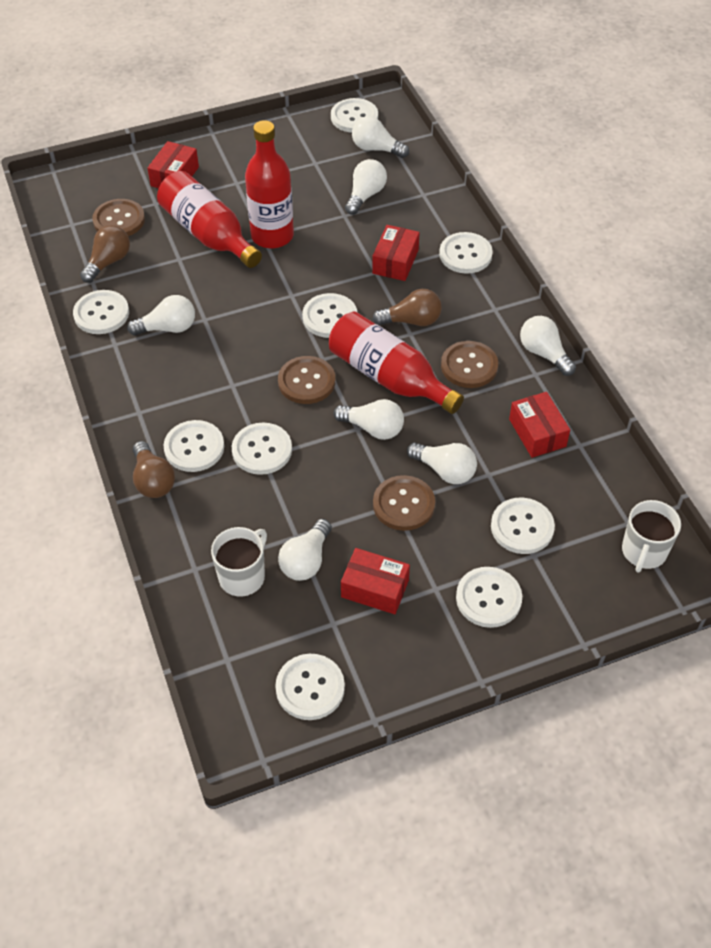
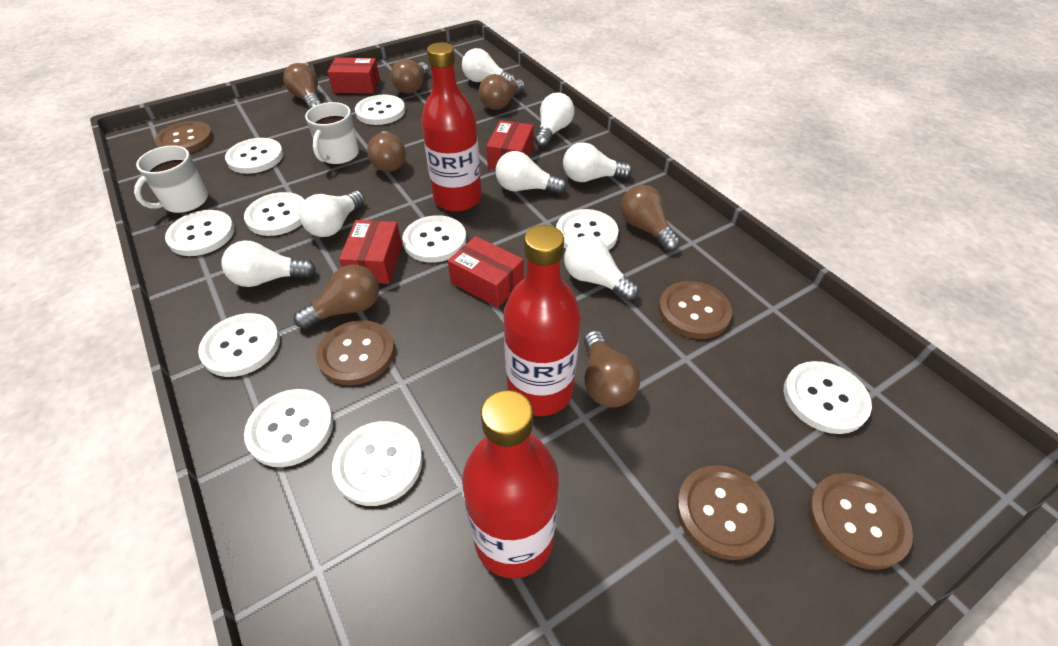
brown button: 4 -> 5
brown light bulb: 3 -> 7
white button: 9 -> 10

